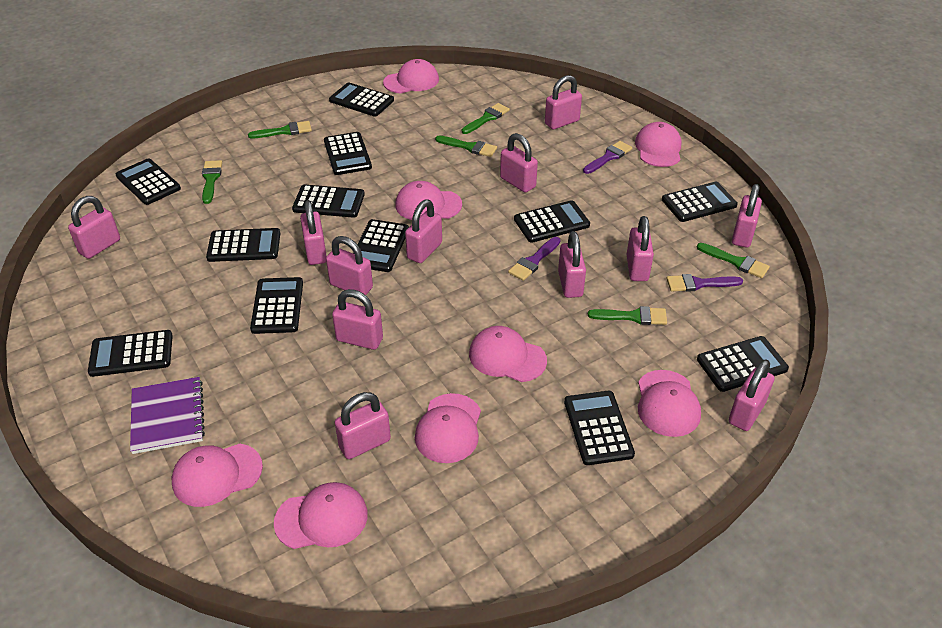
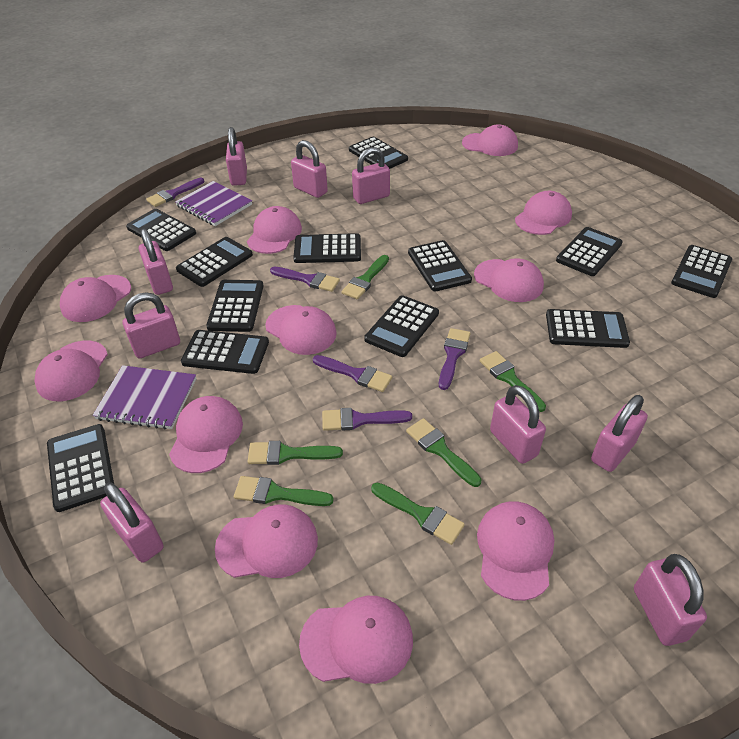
pink cap: 8 -> 11
pink padlock: 12 -> 9
purple brush: 3 -> 5
purple notebook: 1 -> 2

